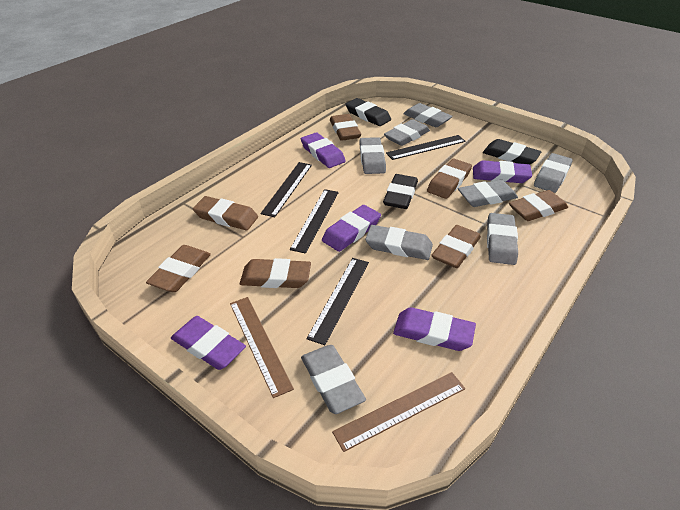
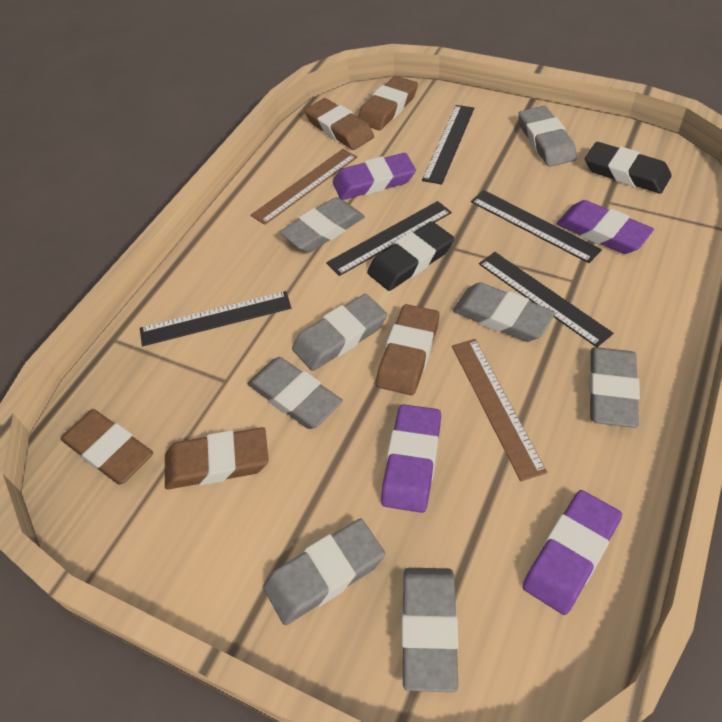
black eraser: 3 -> 2
black ruler: 4 -> 5
brown eraser: 7 -> 5
purple eraser: 5 -> 4

